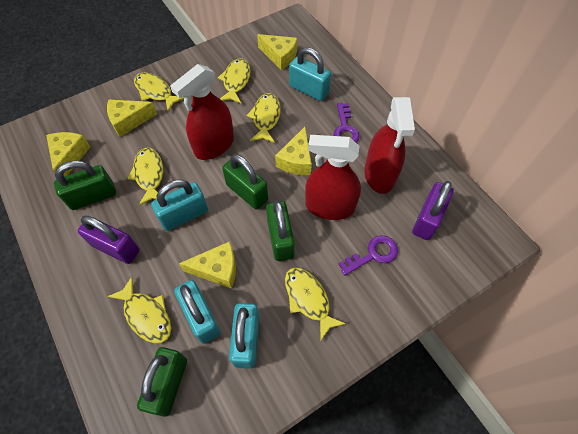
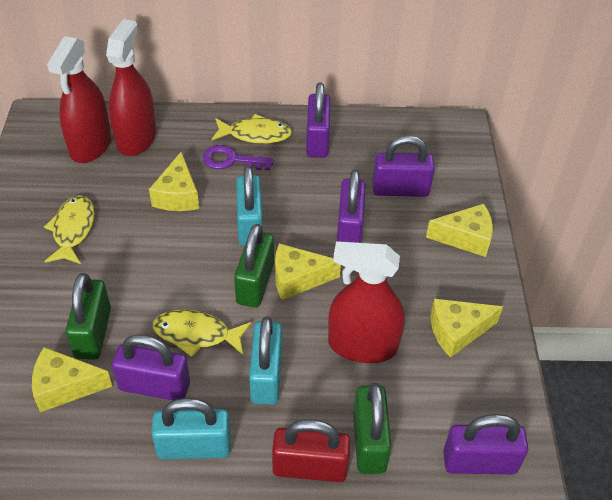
green padlock: 4 -> 3
purple key: 2 -> 1
purple padlock: 2 -> 5
red padlock: 0 -> 1
turquoise padlock: 4 -> 3
yellow fish: 6 -> 3

